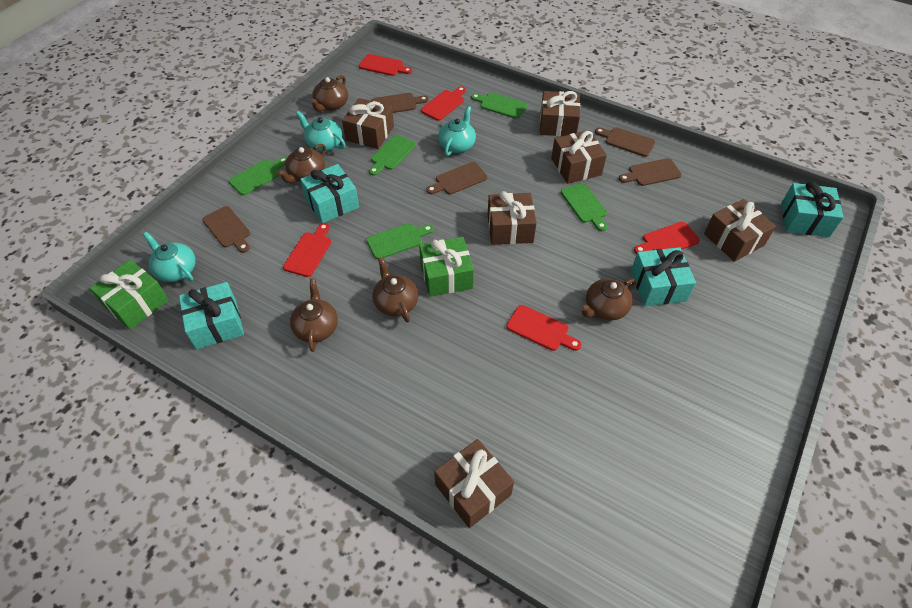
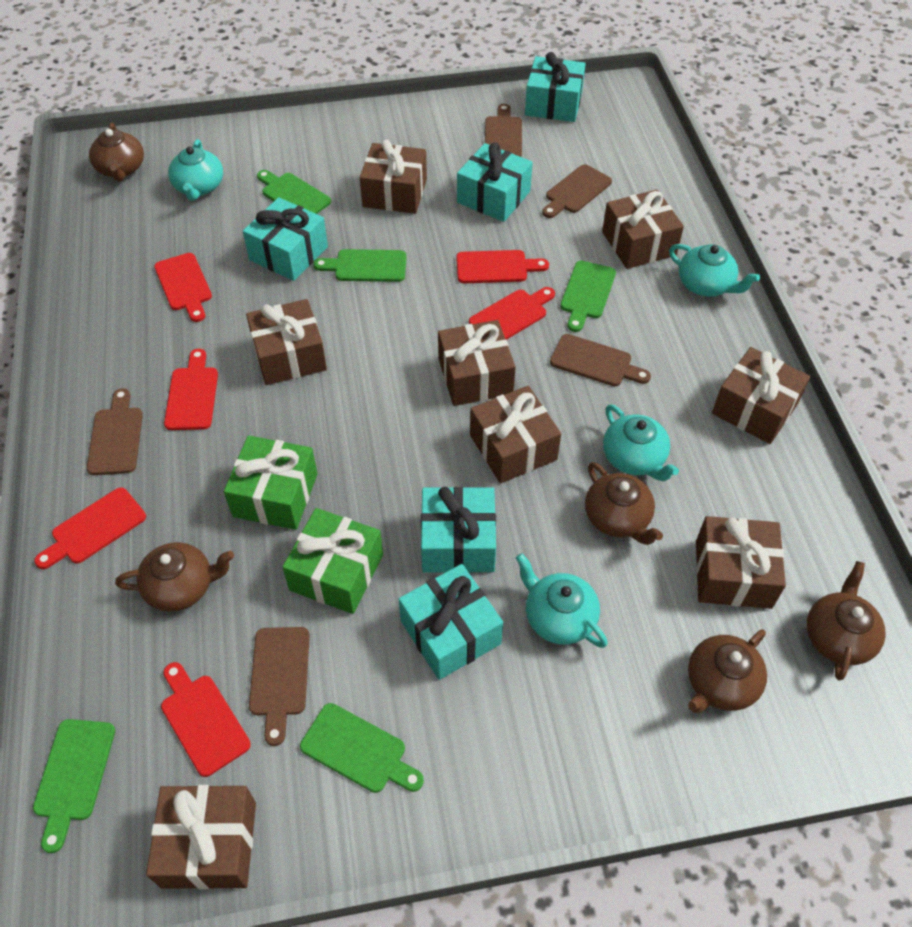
brown gift: 6 -> 8
red cutting board: 5 -> 6
turquoise gift: 4 -> 5
turquoise teapot: 3 -> 4

